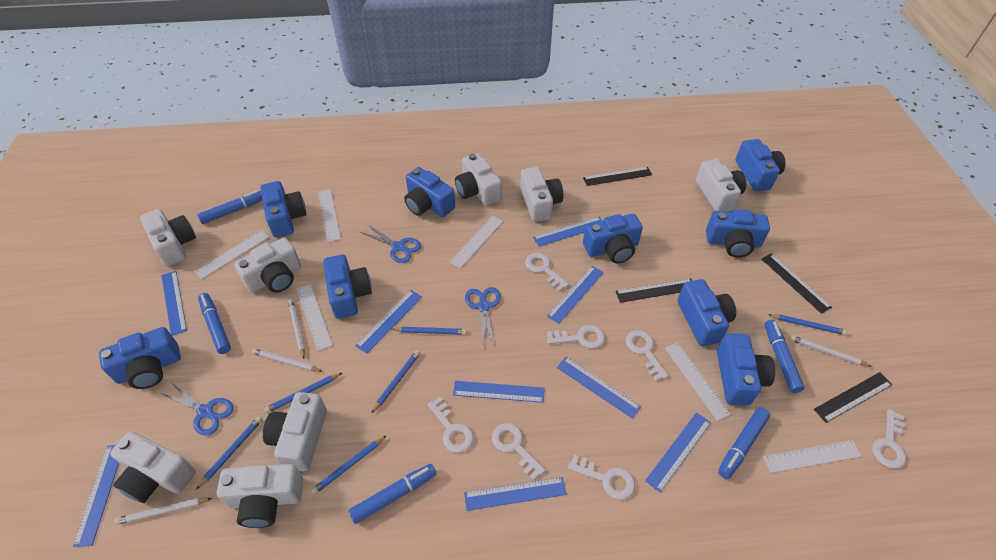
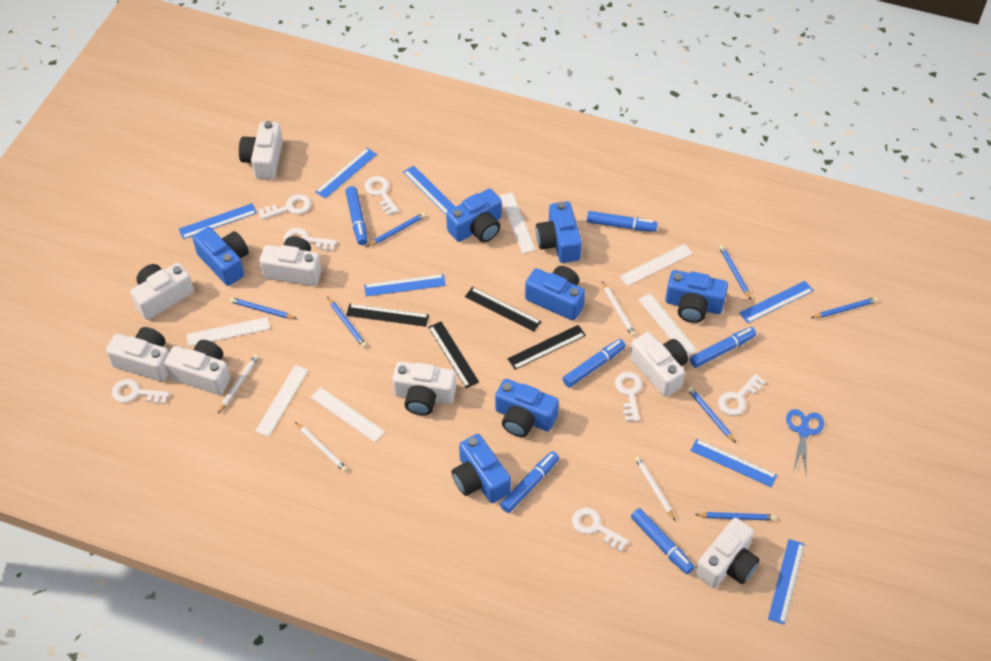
blue camera: 9 -> 7
blue marker: 5 -> 6
blue pencil: 6 -> 7
blue ruler: 9 -> 7
blue scissors: 3 -> 1

